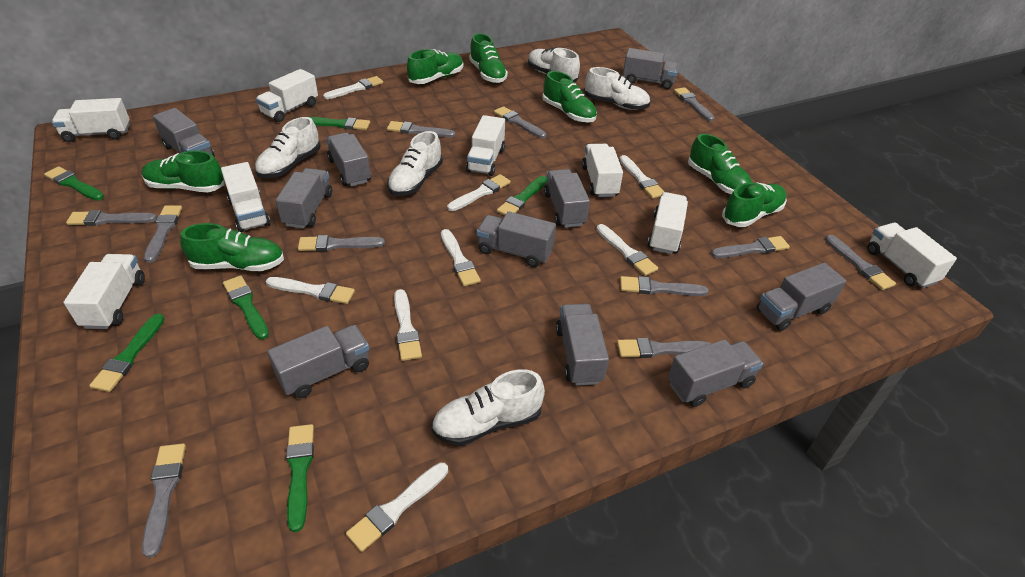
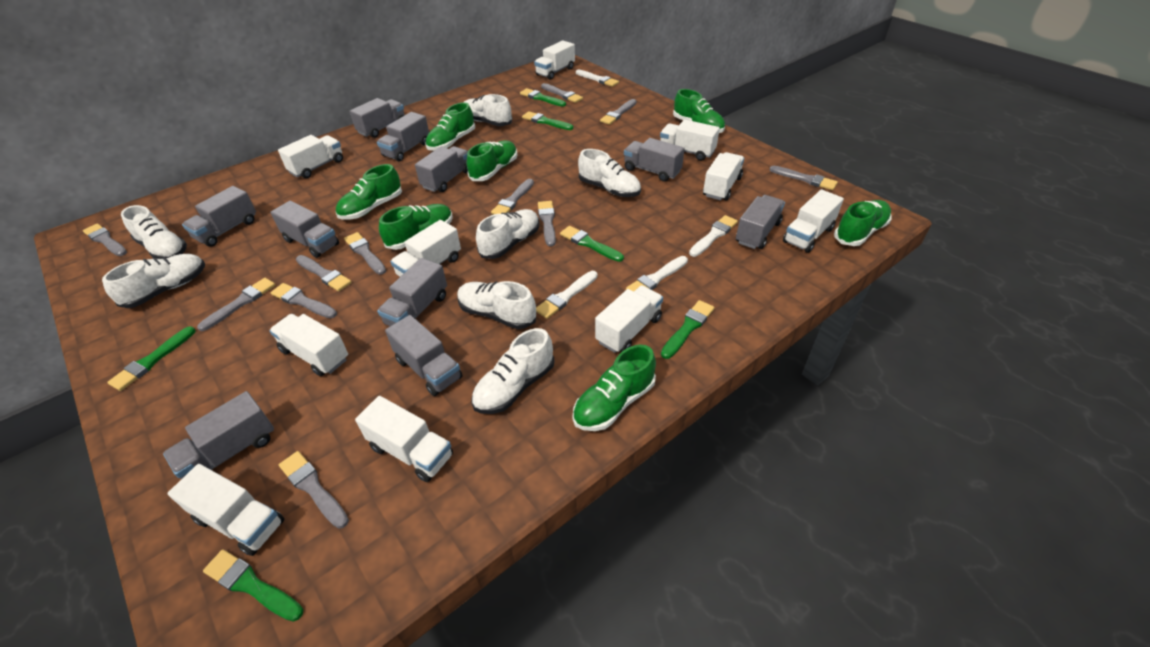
white brush: 8 -> 4
white shoe: 5 -> 7
white truck: 8 -> 10

